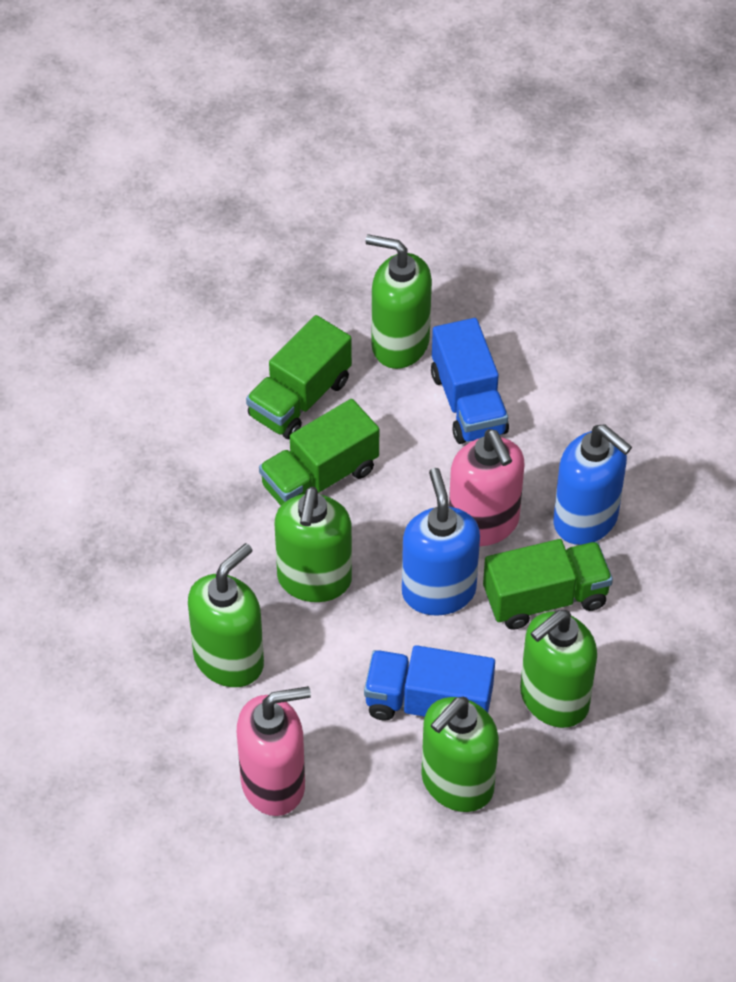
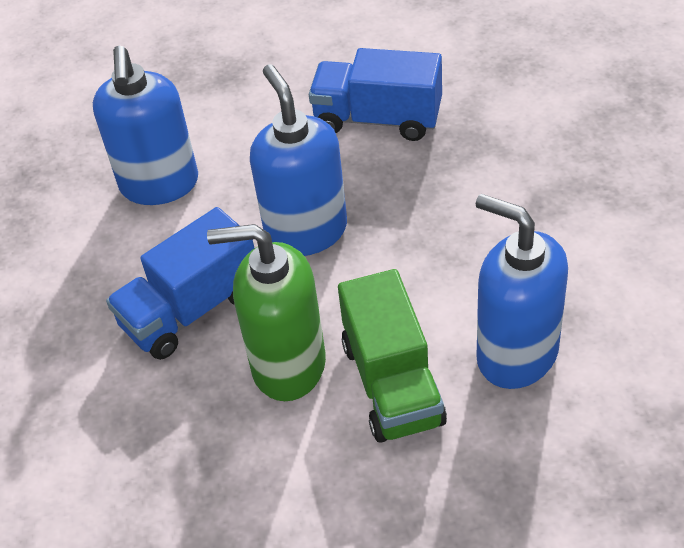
blue soap dispenser: 2 -> 3
green soap dispenser: 5 -> 1
green truck: 3 -> 1
pink soap dispenser: 2 -> 0

